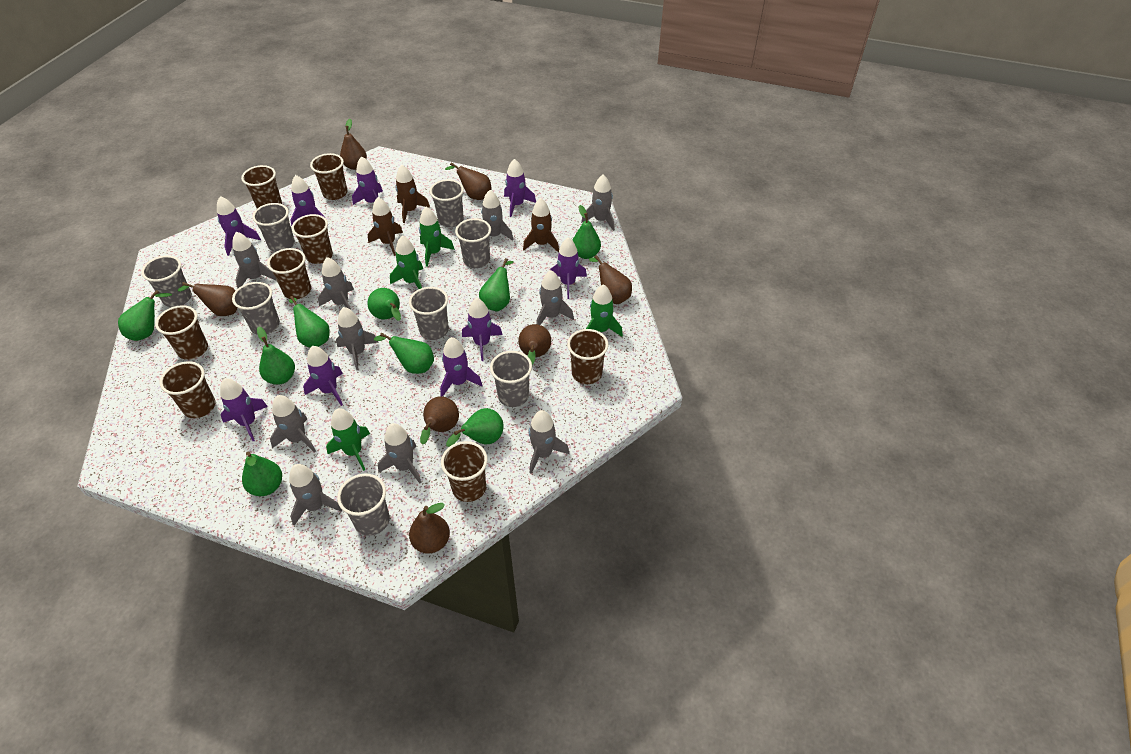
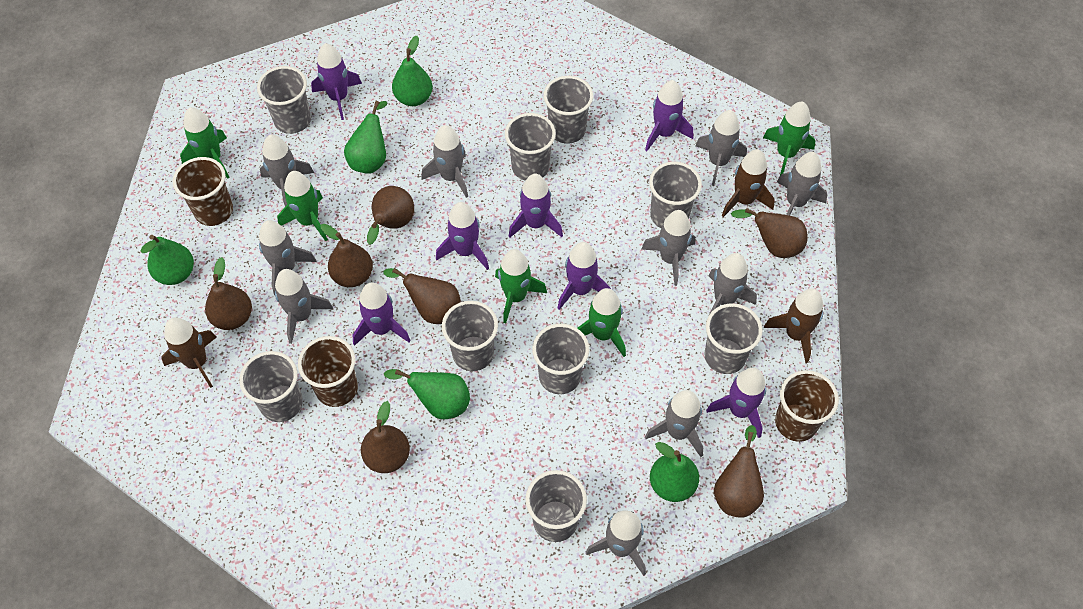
brown cup: 8 -> 3
green pear: 9 -> 5
green rocket: 4 -> 5
grey cup: 8 -> 9
purple rocket: 9 -> 7

